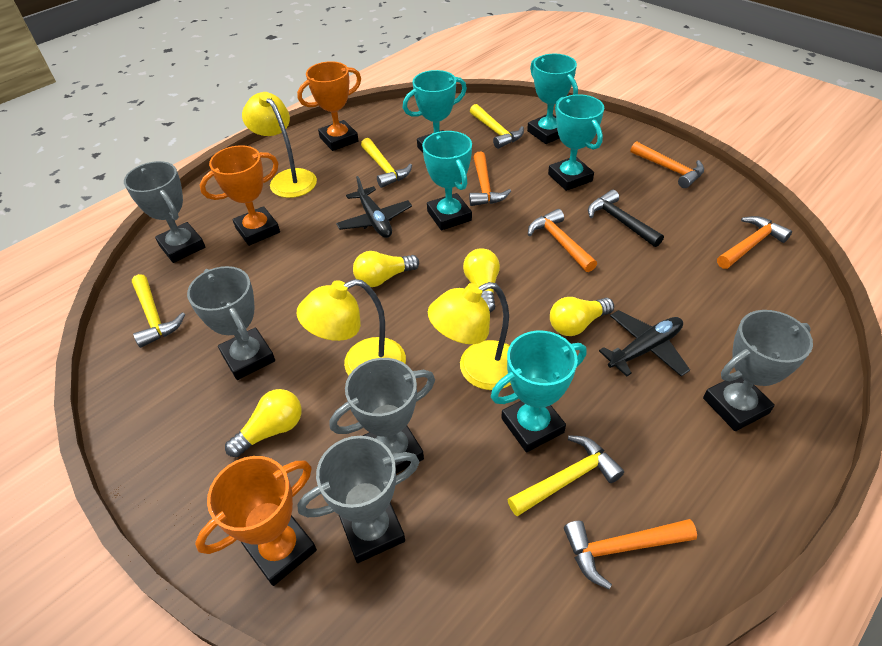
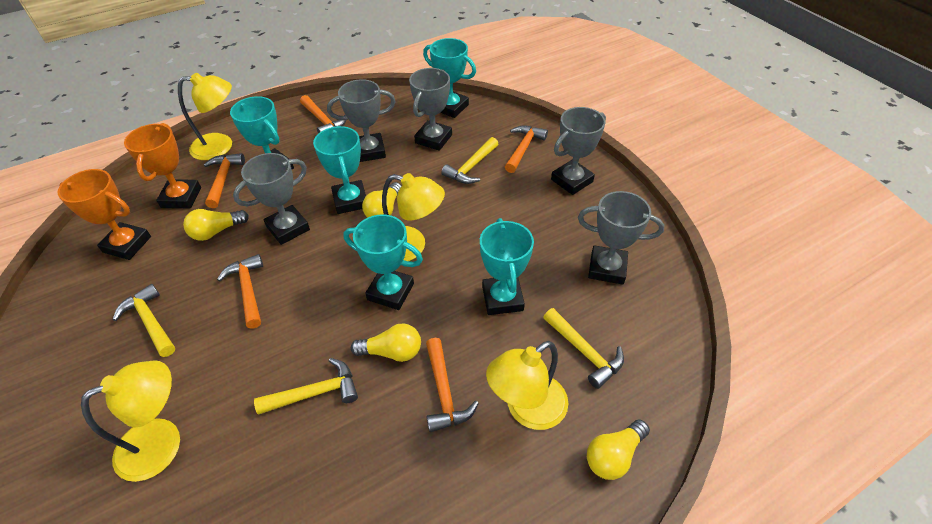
black hammer: 1 -> 0
black plane: 2 -> 0
orange trophy: 3 -> 2
yellow lamp: 3 -> 4

